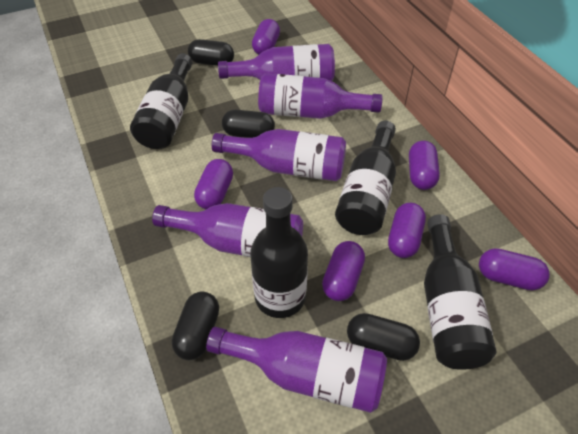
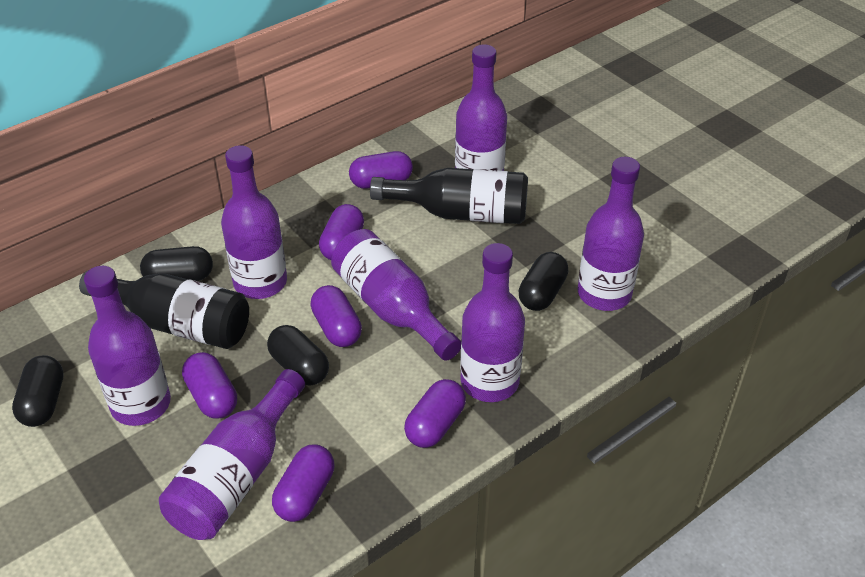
black bottle: 4 -> 2
purple bottle: 5 -> 7

